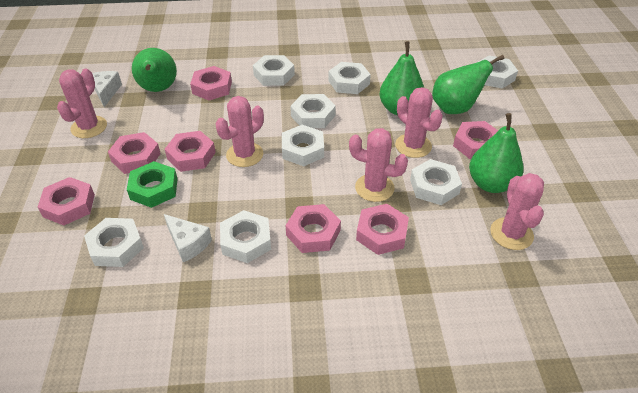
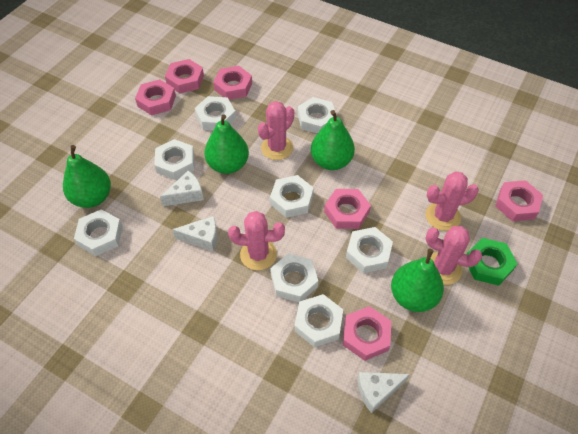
pink cactus: 5 -> 4
pink nut: 7 -> 6
white cheese: 2 -> 3

